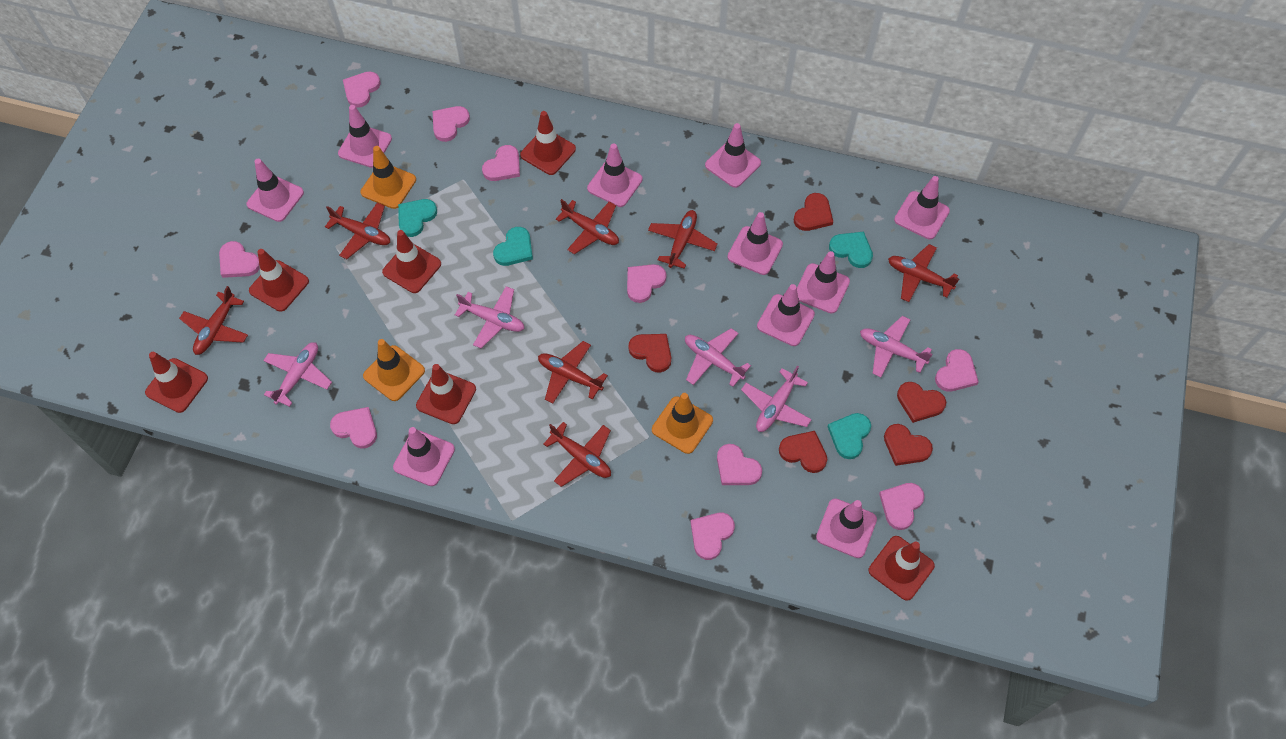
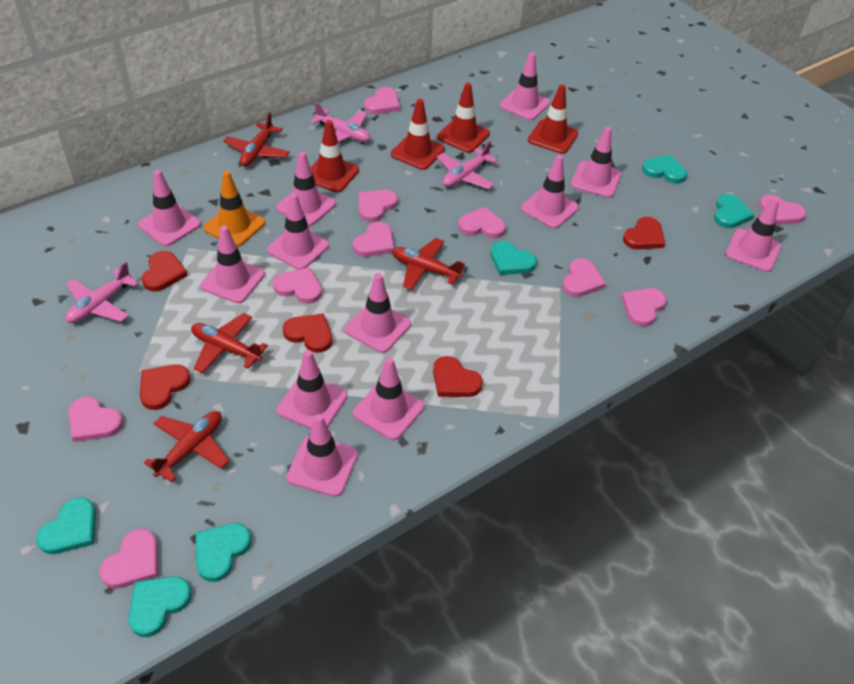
orange traffic cone: 3 -> 1
pink plane: 5 -> 3
pink traffic cone: 10 -> 12
red plane: 7 -> 4
red traffic cone: 6 -> 4
turquoise heart: 4 -> 6

